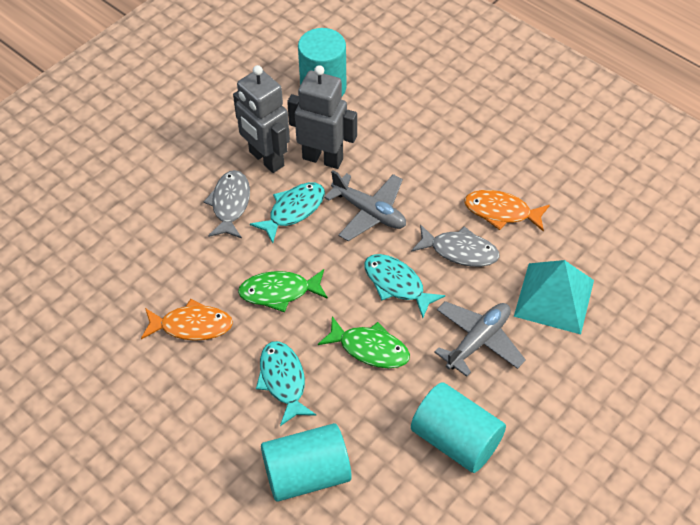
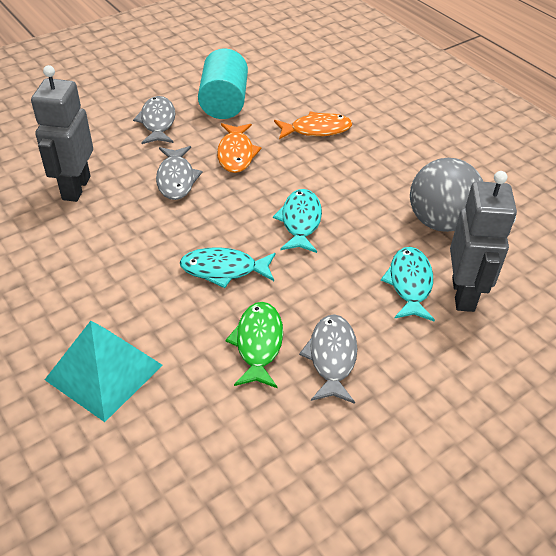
green fish: 2 -> 1
grey ball: 0 -> 1
grey fish: 2 -> 3
grey plane: 2 -> 0
turquoise cylinder: 3 -> 1

